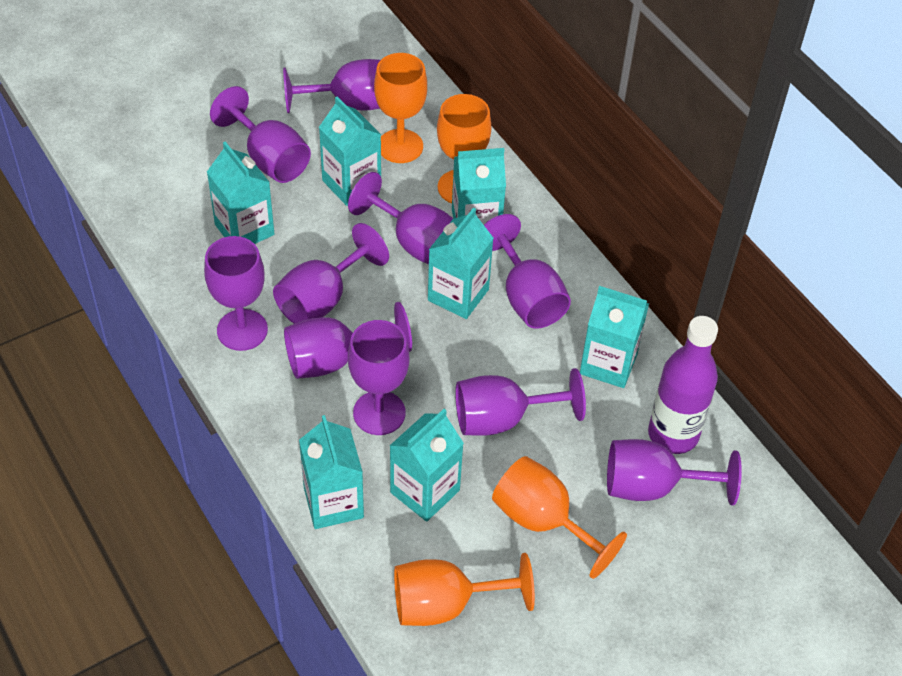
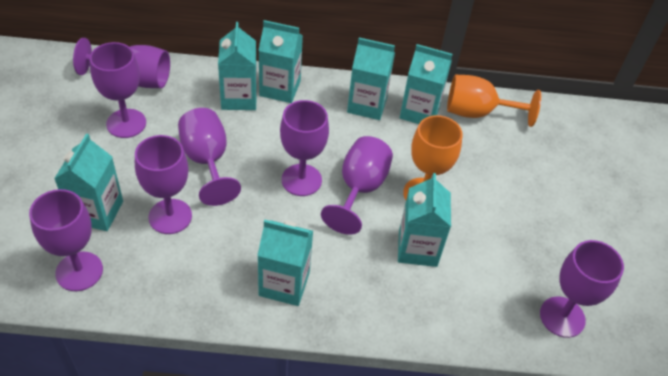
orange goblet: 4 -> 2
purple bottle: 1 -> 0
purple goblet: 10 -> 8

